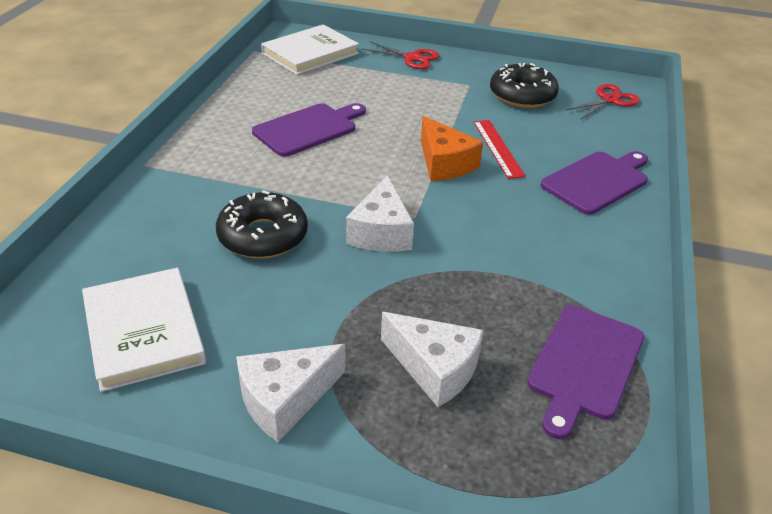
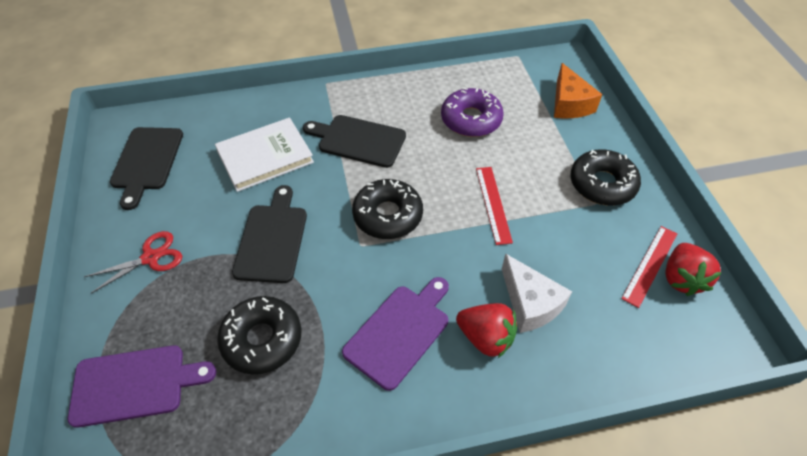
black cutting board: 0 -> 3
black donut: 2 -> 3
purple cutting board: 3 -> 2
purple donut: 0 -> 1
red ruler: 1 -> 2
red scissors: 2 -> 1
red strawberry: 0 -> 2
white book: 2 -> 1
white cheese: 3 -> 1

